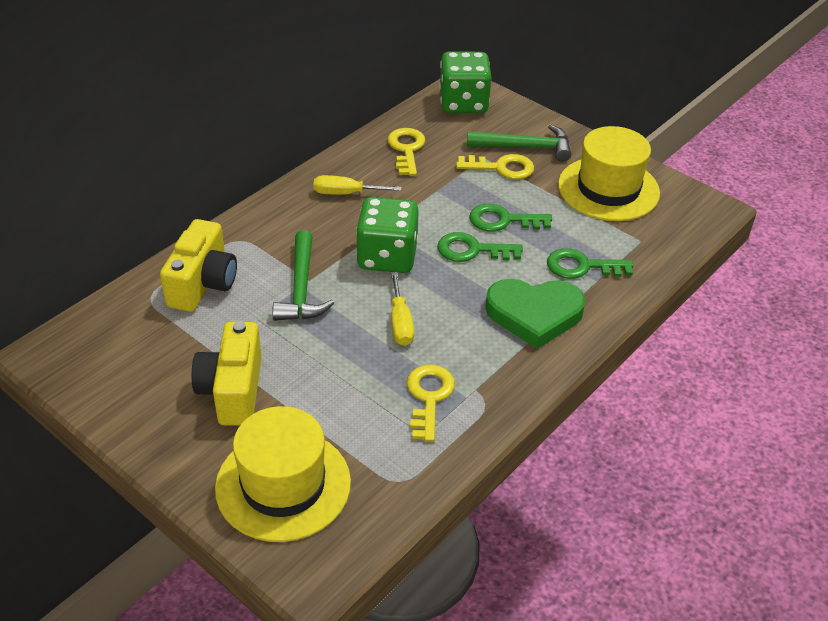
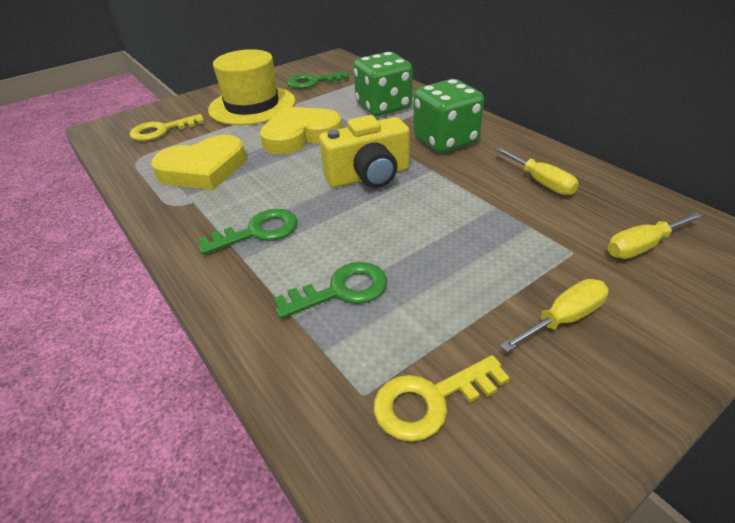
green hammer: 2 -> 0
green heart: 1 -> 0
yellow camera: 2 -> 1
yellow hat: 2 -> 1
yellow heart: 0 -> 2
yellow key: 3 -> 2
yellow screwdriver: 2 -> 3

